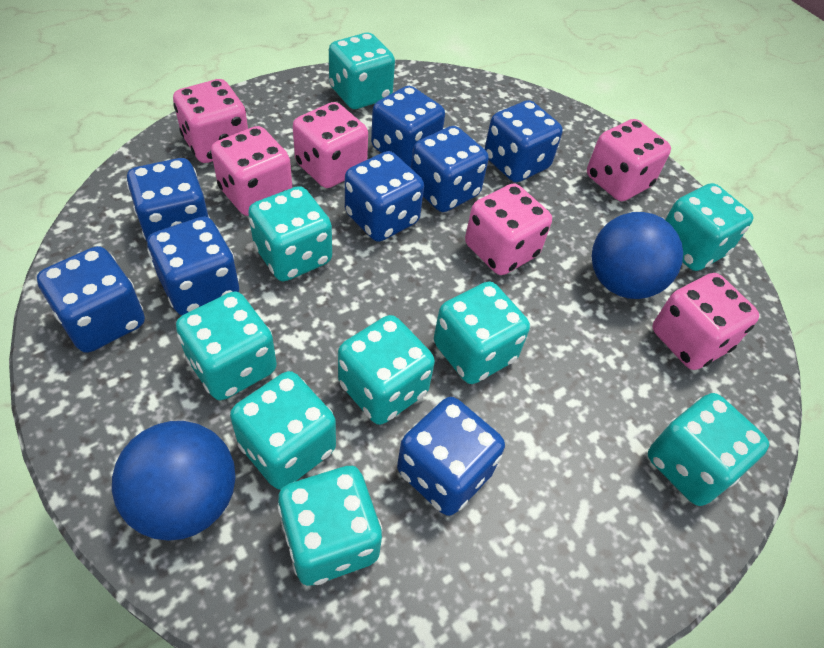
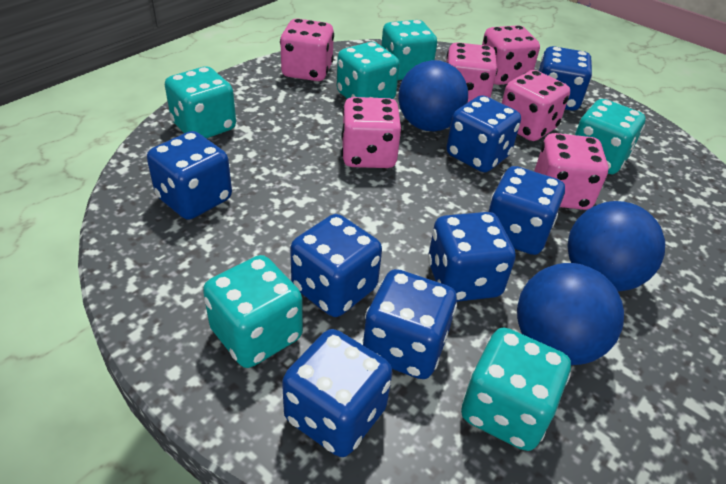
blue ball: 2 -> 3
turquoise dice: 9 -> 6

